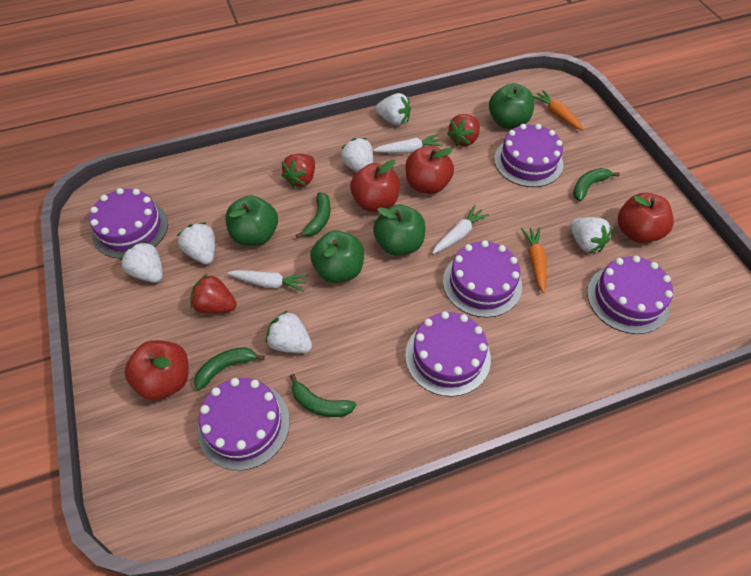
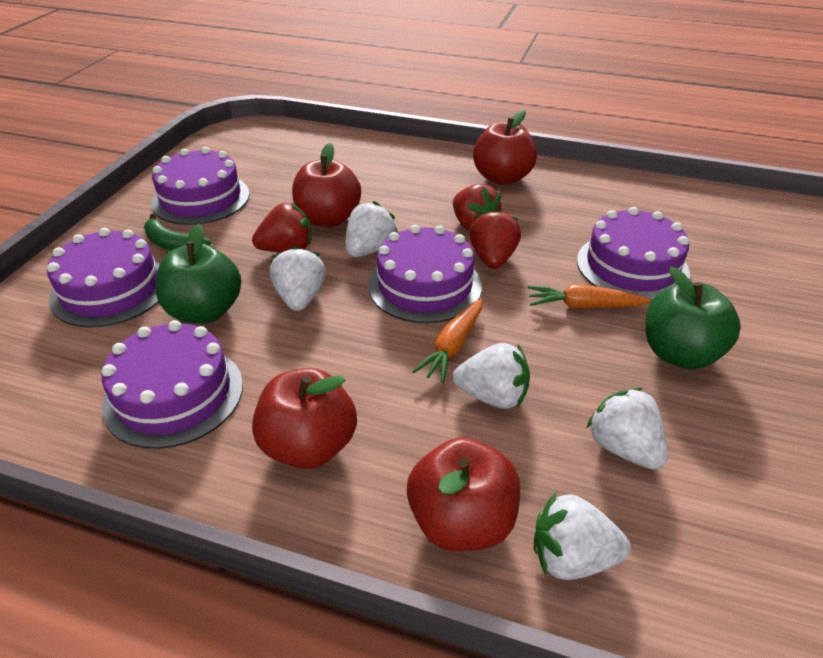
green apple: 4 -> 2
green banana: 4 -> 1
purple cake: 6 -> 5
white carrot: 3 -> 0
white strawberry: 6 -> 5

